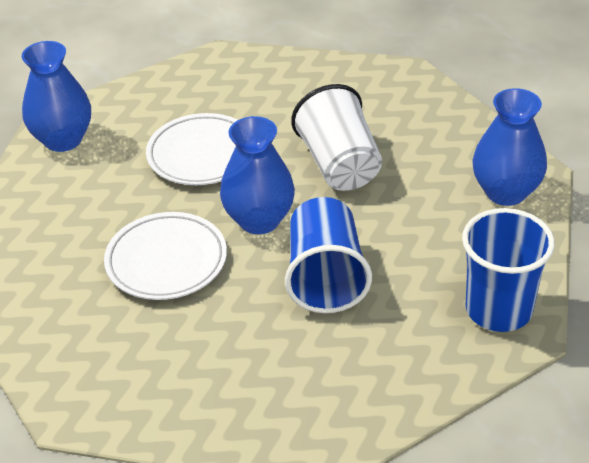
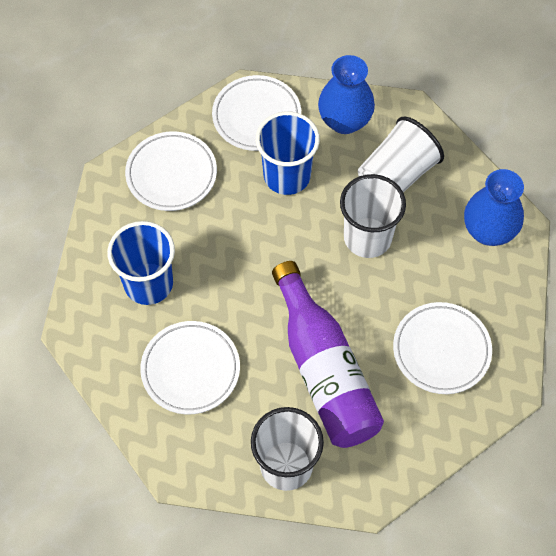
blue vase: 3 -> 2
purple bottle: 0 -> 1
white cup: 1 -> 3
white plate: 2 -> 4

